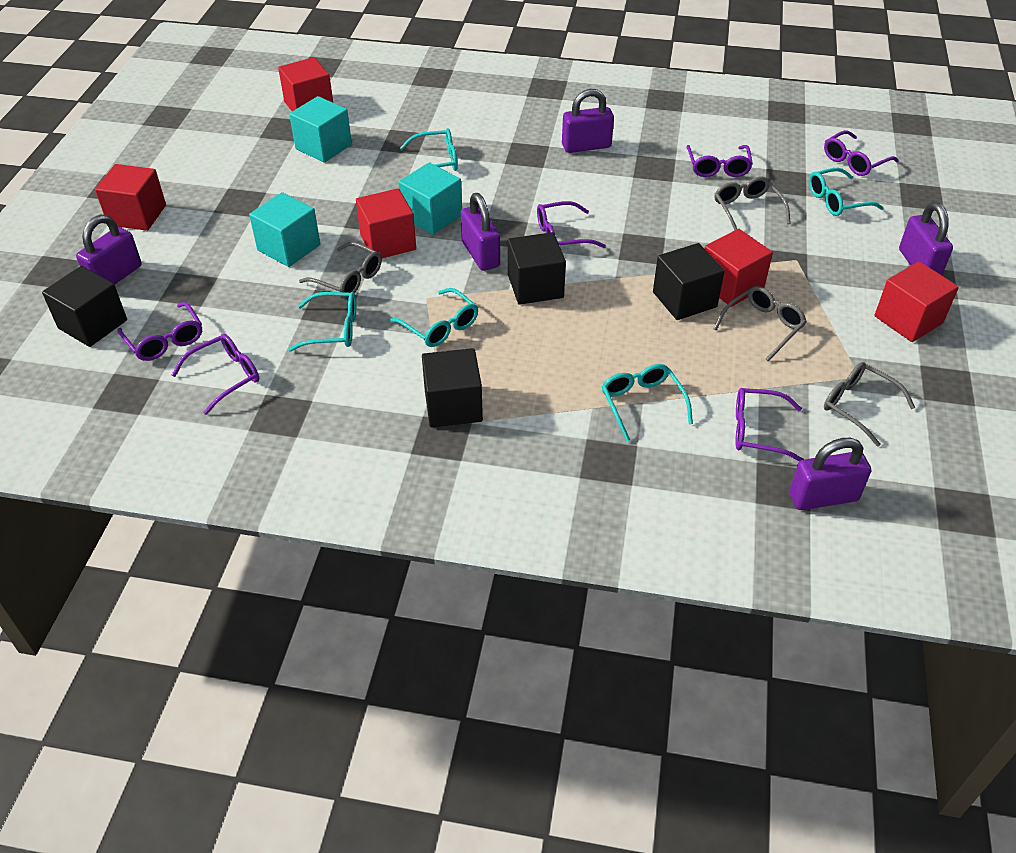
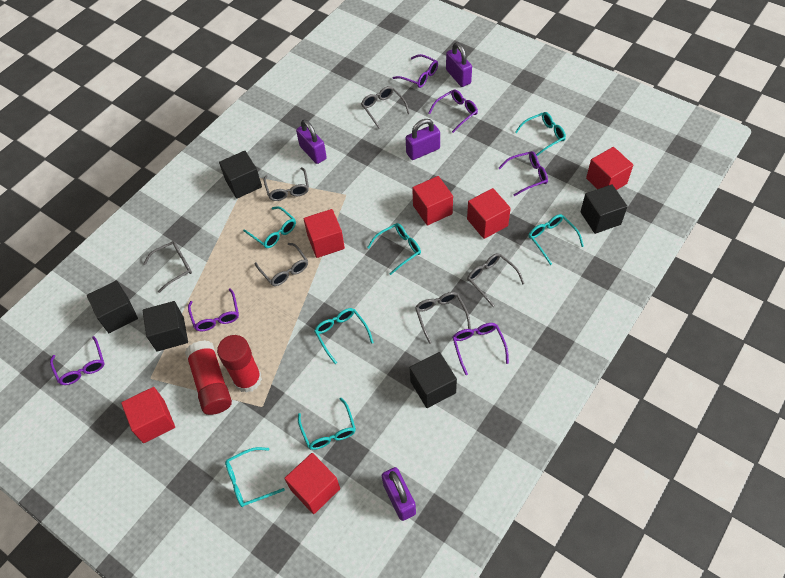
black cube: 4 -> 5
grey glasses: 4 -> 6
purple padlock: 5 -> 4
red cube: 5 -> 6
red glue stick: 0 -> 2
turquoise cube: 3 -> 0
turquoise glasses: 5 -> 7

